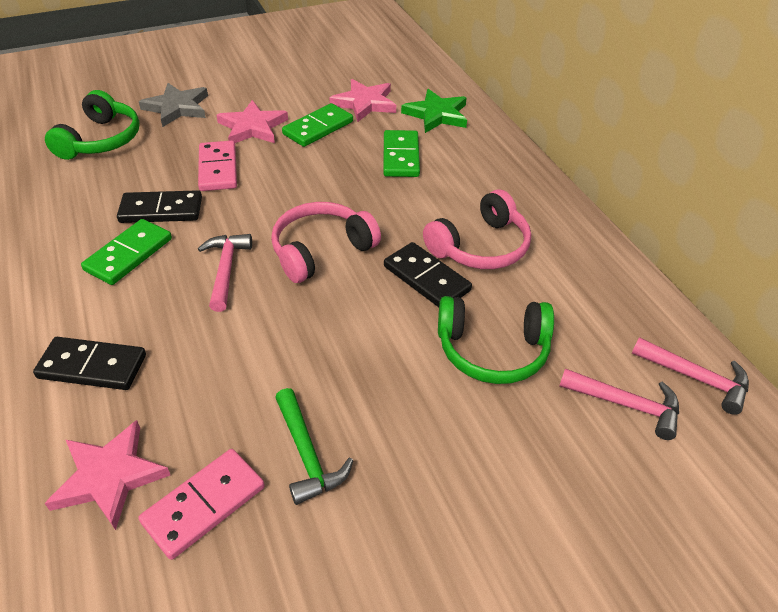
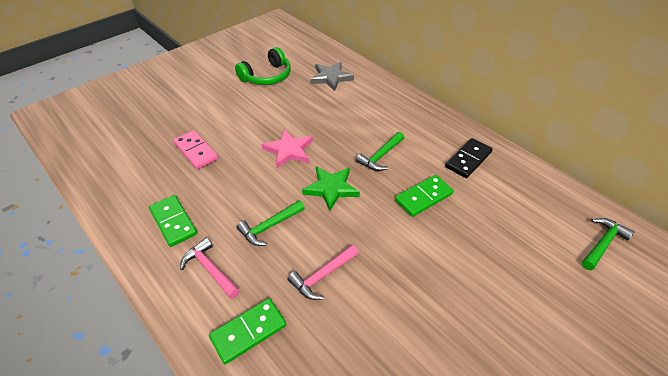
black domino: 3 -> 1
green hammer: 1 -> 3
green headphones: 2 -> 1
pink domino: 2 -> 1
pink hammer: 3 -> 2
pink headphones: 2 -> 0
pink star: 3 -> 1

